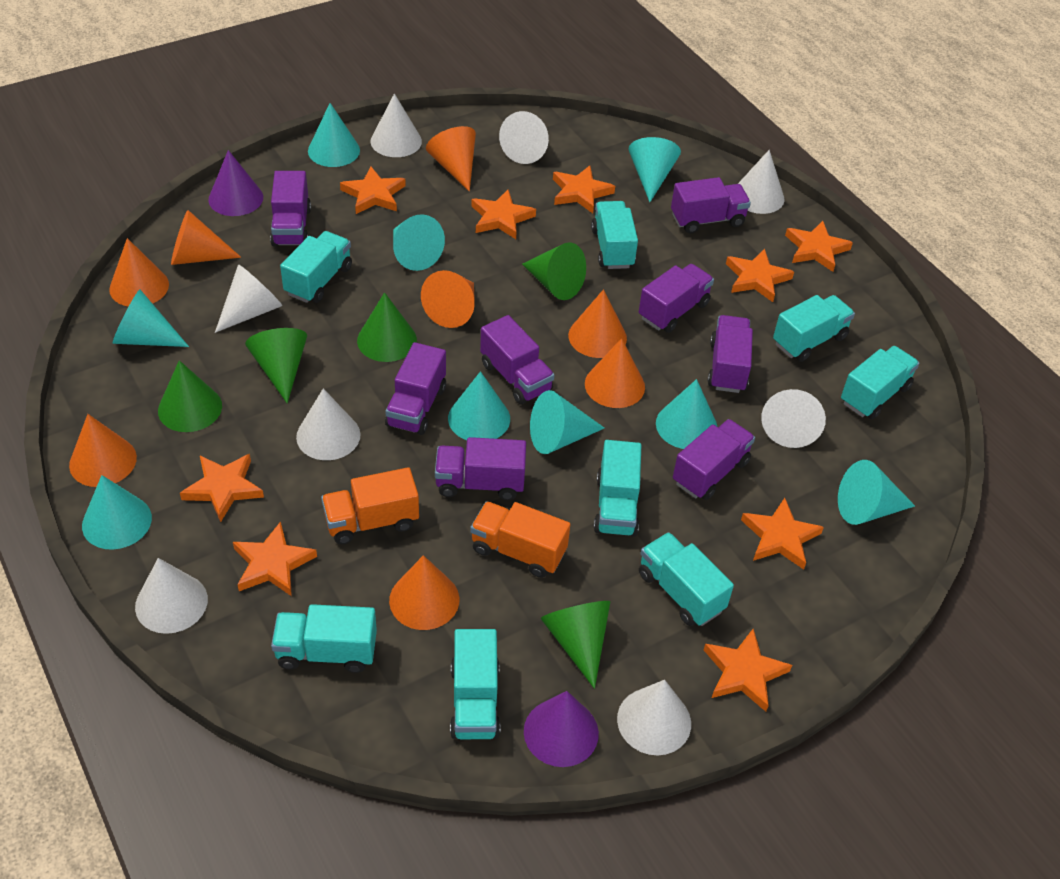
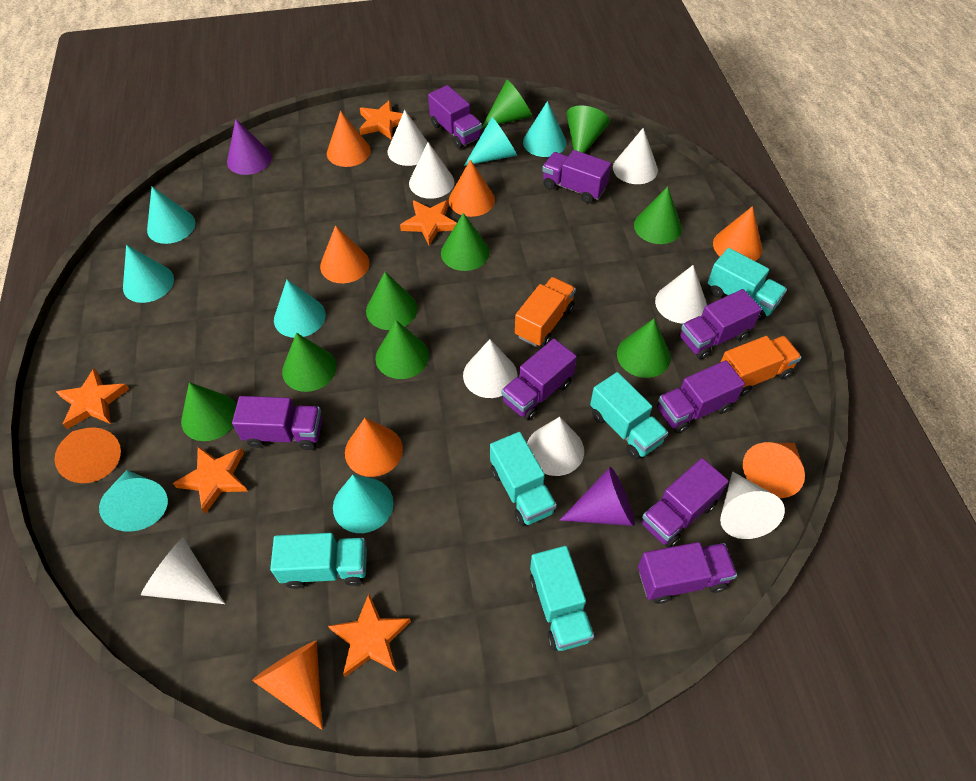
green cone: 5 -> 9
orange star: 9 -> 5
turquoise cone: 9 -> 7
turquoise truck: 8 -> 5

